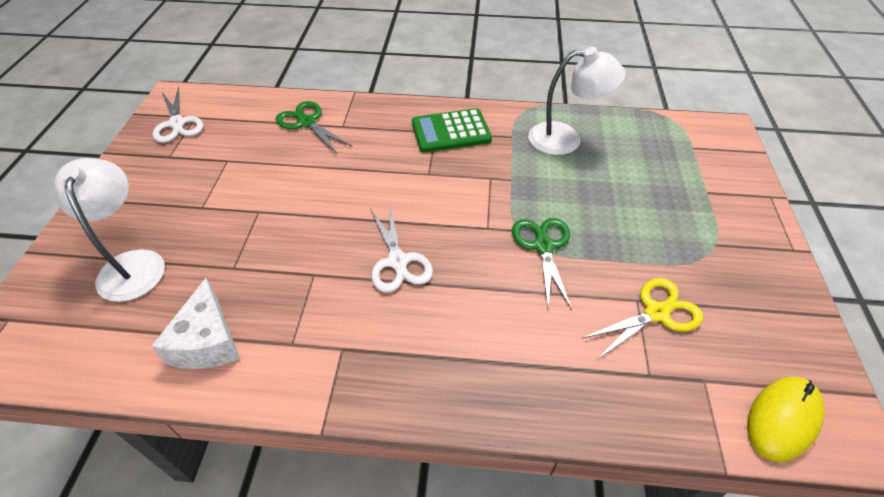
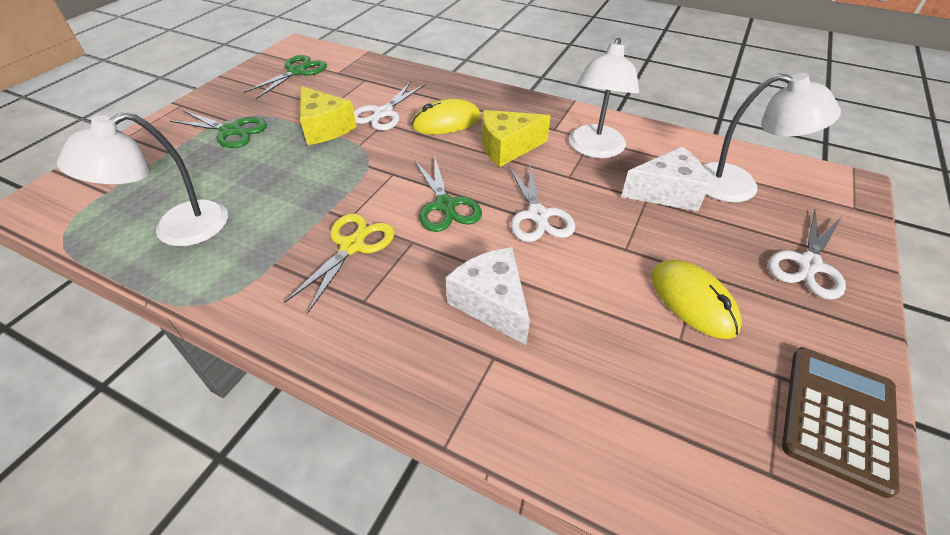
brown calculator: 0 -> 1
green calculator: 1 -> 0
green scissors: 2 -> 3
white cheese: 1 -> 2
white lamp: 2 -> 3
white scissors: 2 -> 3
yellow cheese: 0 -> 2
yellow mouse: 1 -> 2

